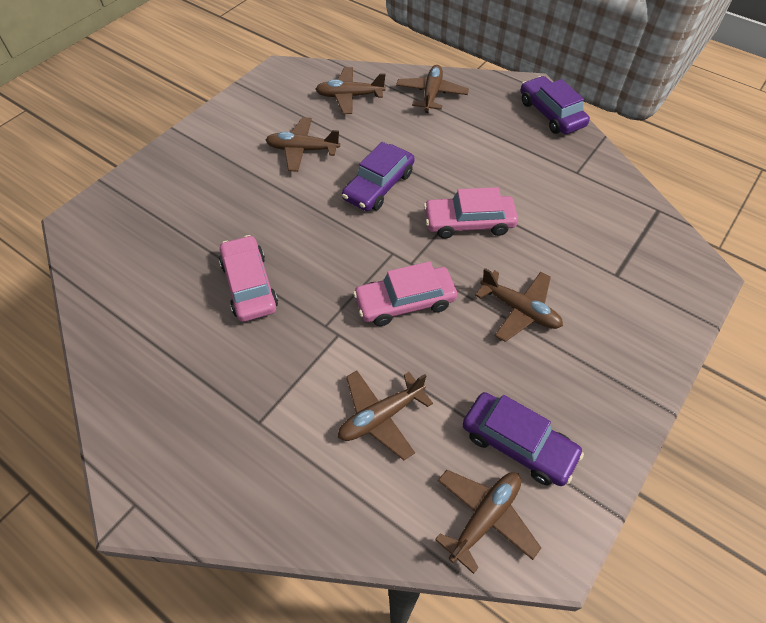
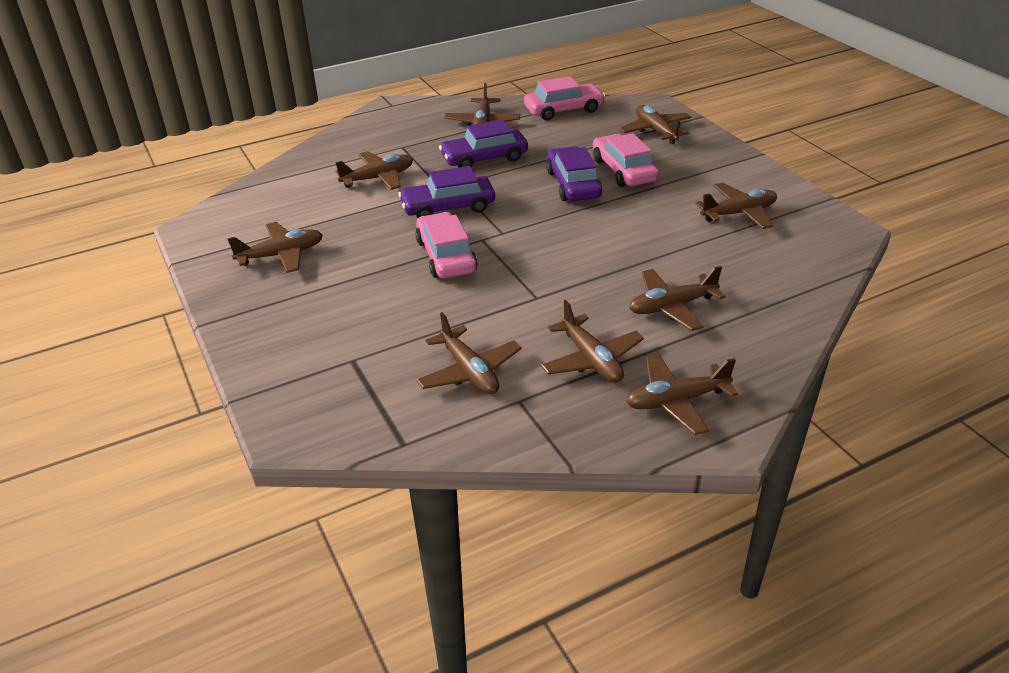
brown plane: 6 -> 9

